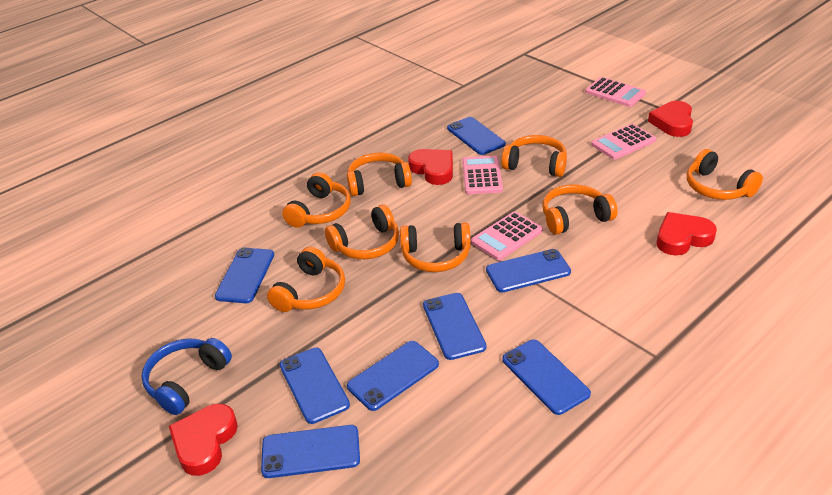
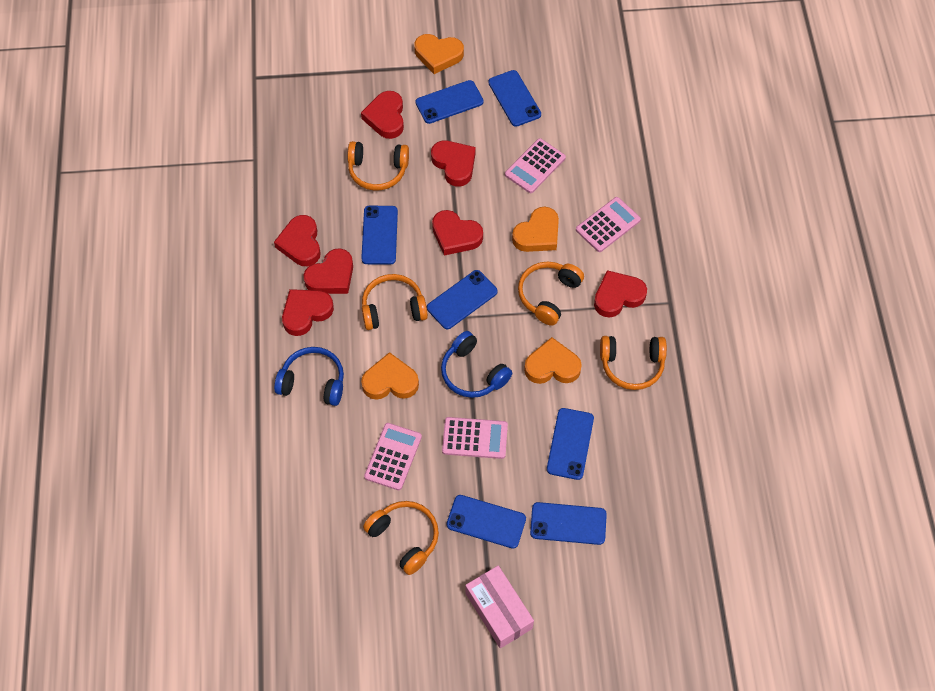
blue headphones: 1 -> 2
blue phone: 8 -> 7
orange headphones: 8 -> 5
orange heart: 0 -> 4
pink box: 0 -> 1
red heart: 4 -> 7

